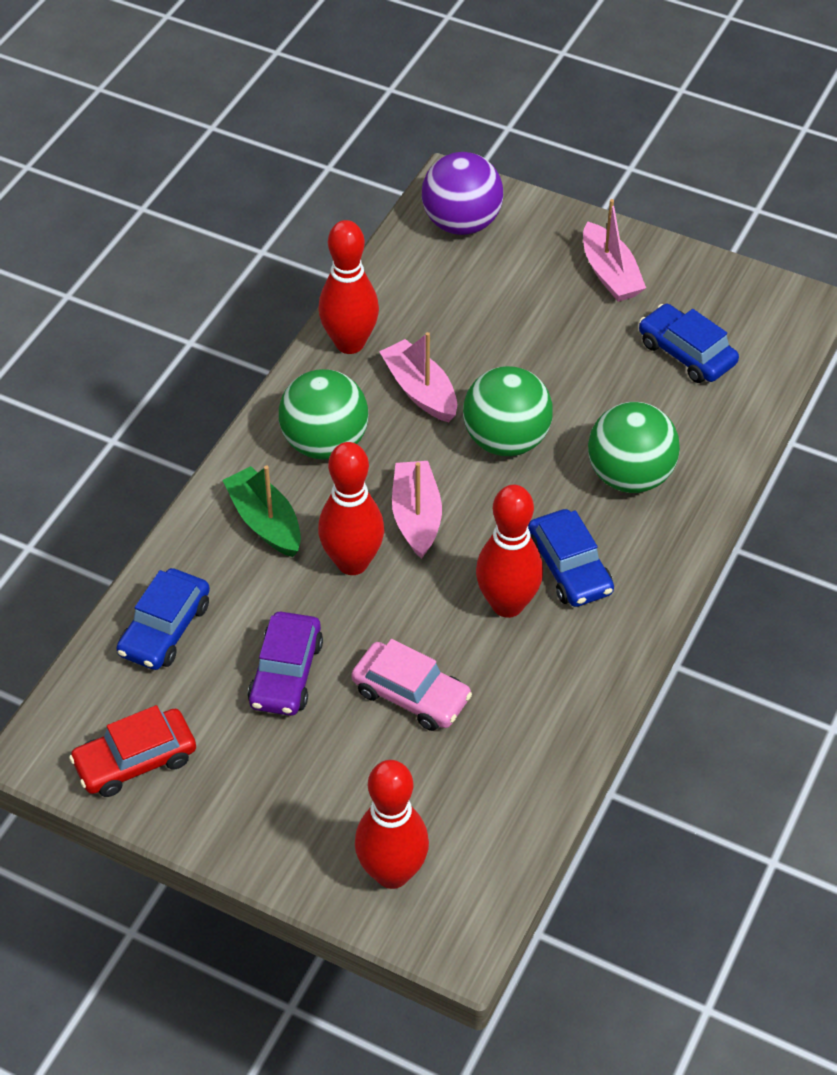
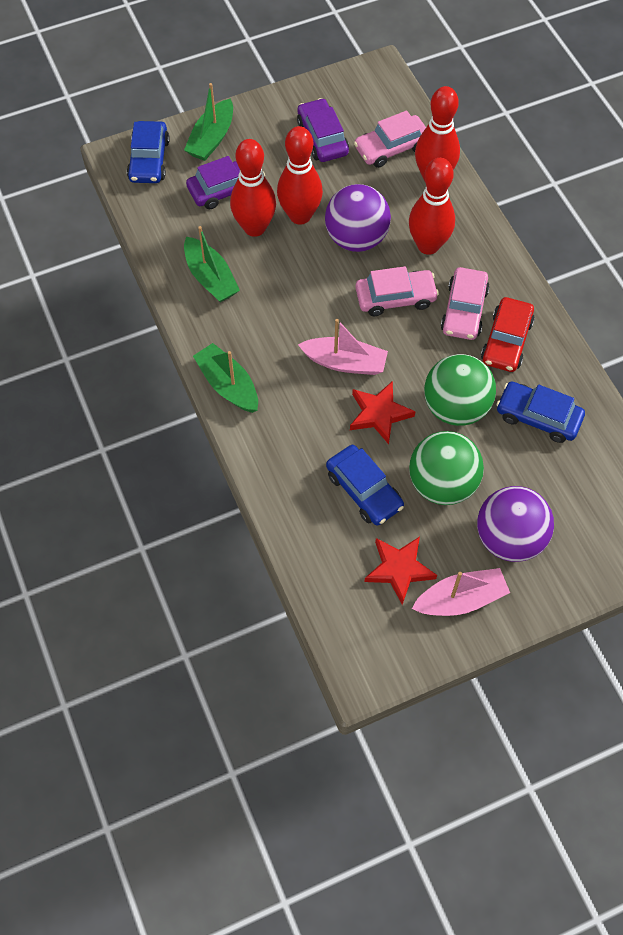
green ball: 3 -> 2
green boat: 1 -> 3
pink boat: 3 -> 2
pink car: 1 -> 3
purple ball: 1 -> 2
purple car: 1 -> 2
red star: 0 -> 2

